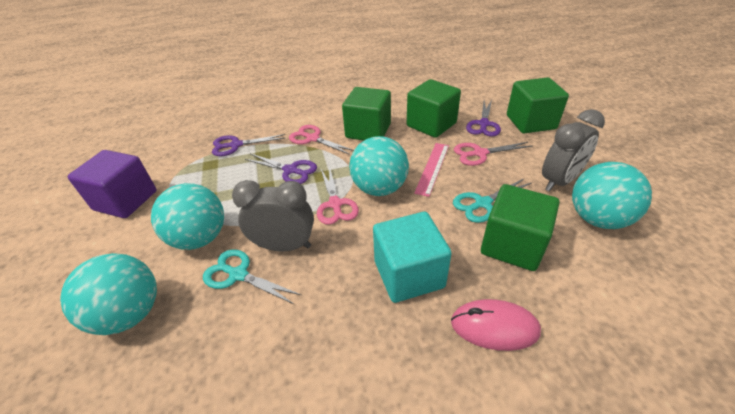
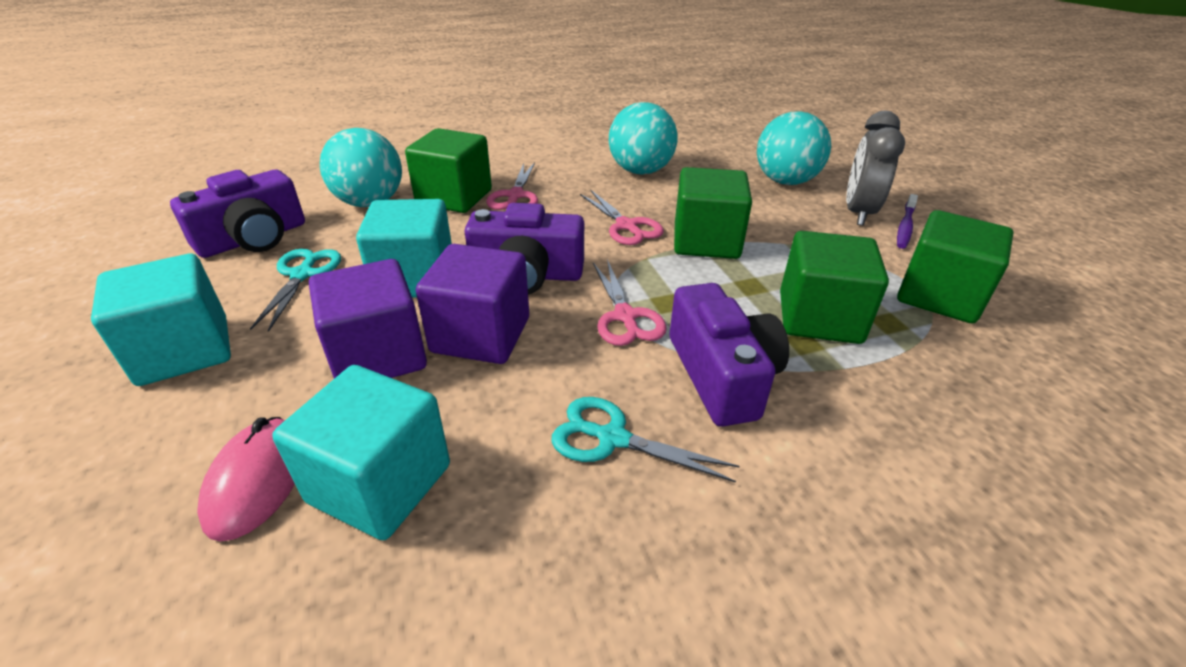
grey clock: 2 -> 1
pink ruler: 1 -> 0
purple camera: 0 -> 3
purple cube: 1 -> 2
purple scissors: 3 -> 0
purple toothbrush: 0 -> 1
turquoise ball: 4 -> 3
turquoise cube: 1 -> 3

